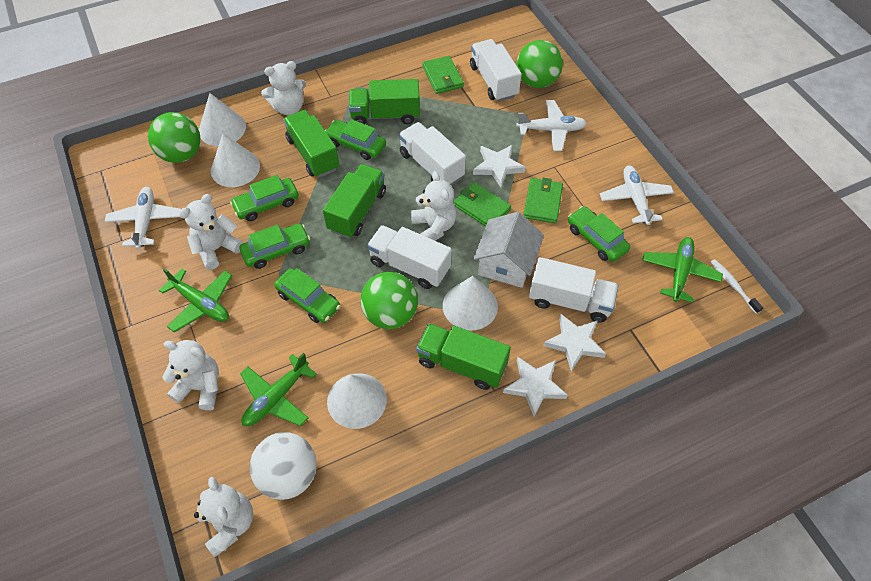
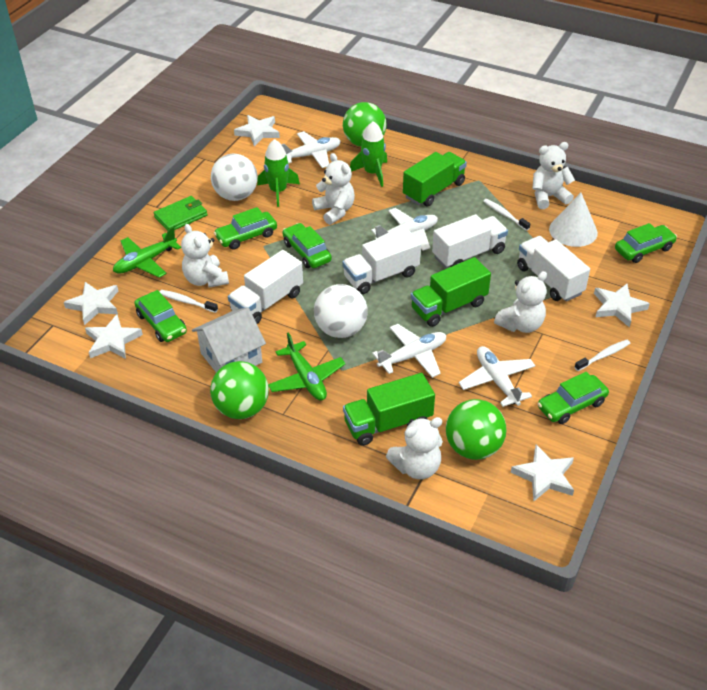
green plane: 3 -> 2
green rocket: 0 -> 2
green truck: 4 -> 3
green wallet: 3 -> 1
white ball: 1 -> 2
white cone: 4 -> 1
white plane: 3 -> 4
white star: 3 -> 5
white toothbrush: 1 -> 3

